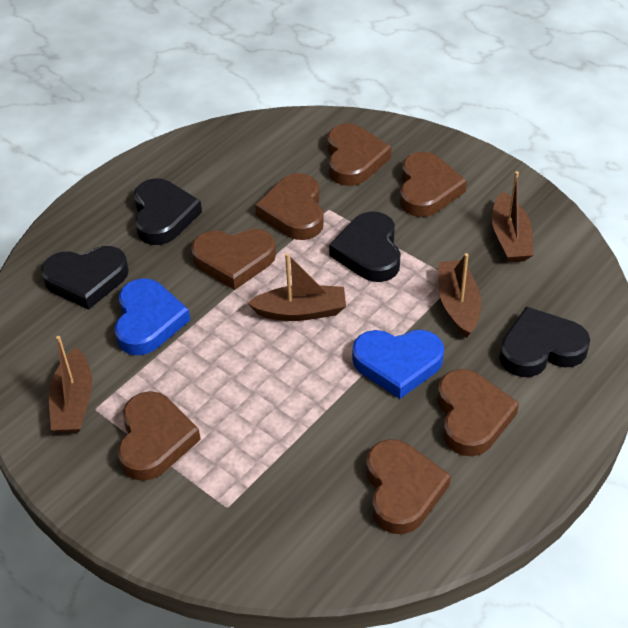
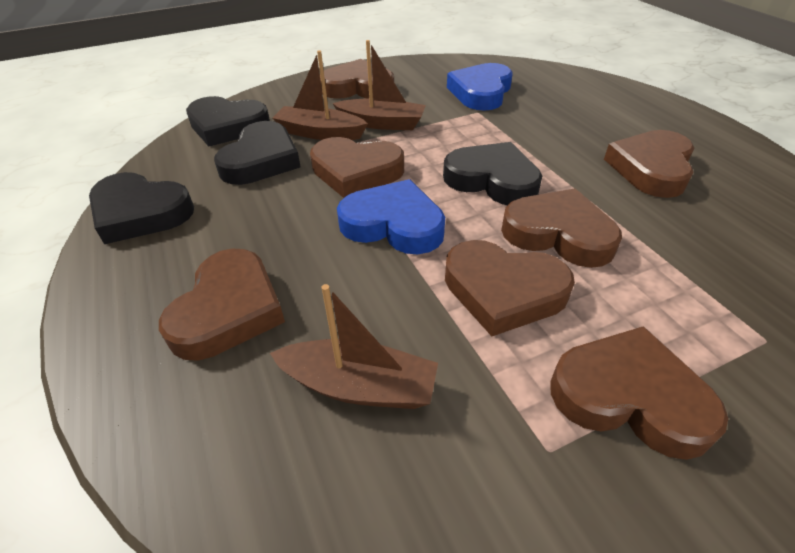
brown boat: 4 -> 3

